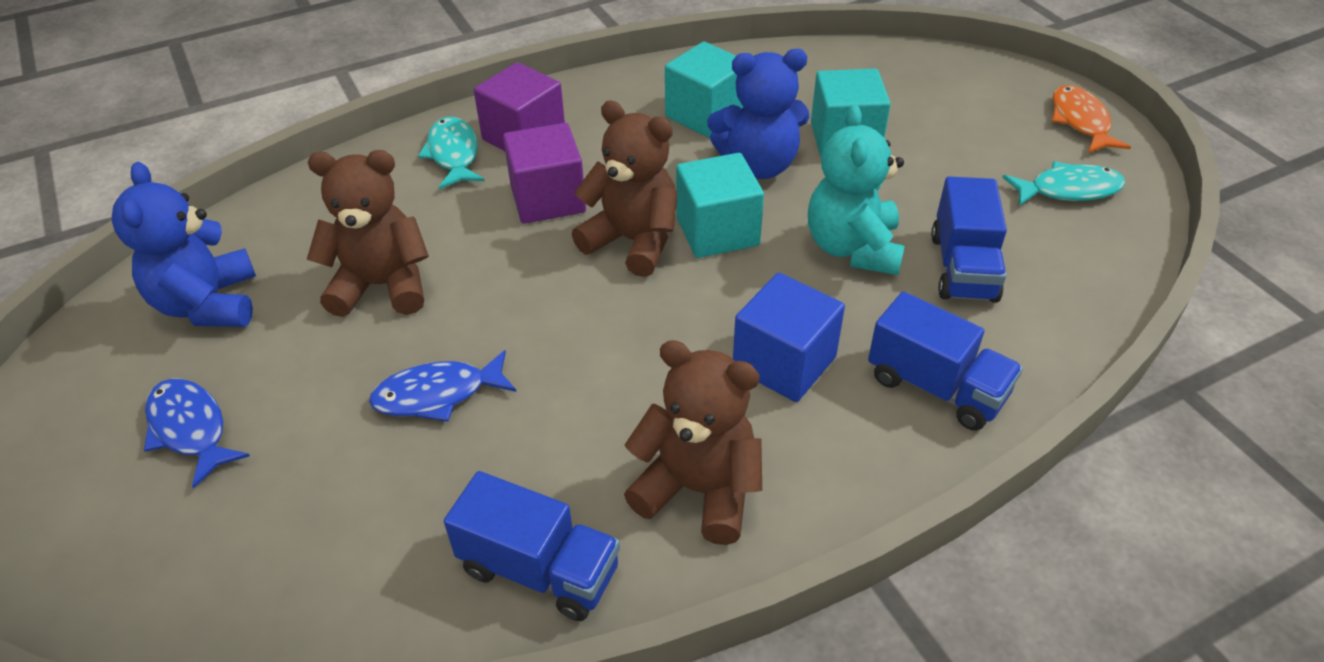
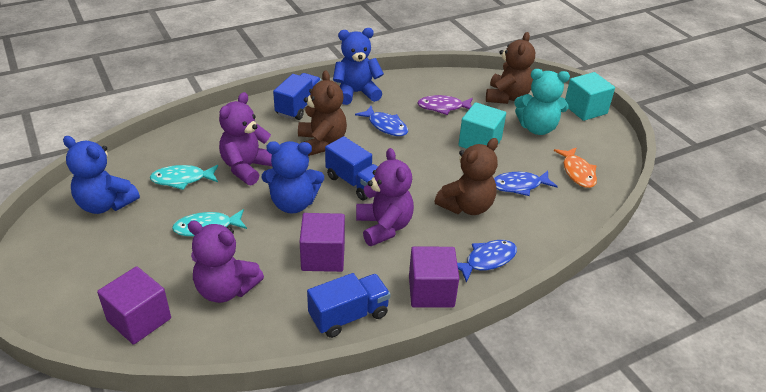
blue cube: 1 -> 0
blue fish: 2 -> 3
blue teddy bear: 2 -> 3
purple cube: 2 -> 3
purple fish: 0 -> 1
purple teddy bear: 0 -> 3
turquoise cube: 3 -> 2

